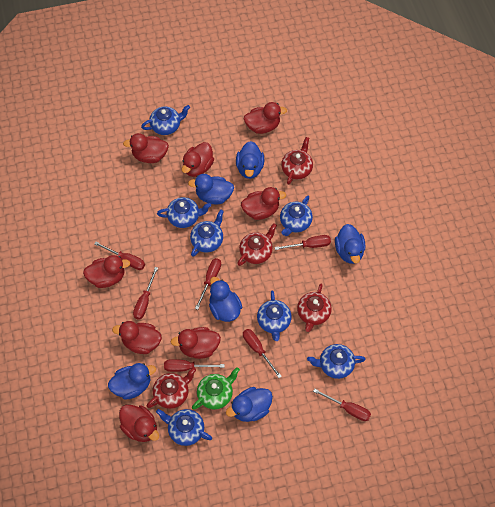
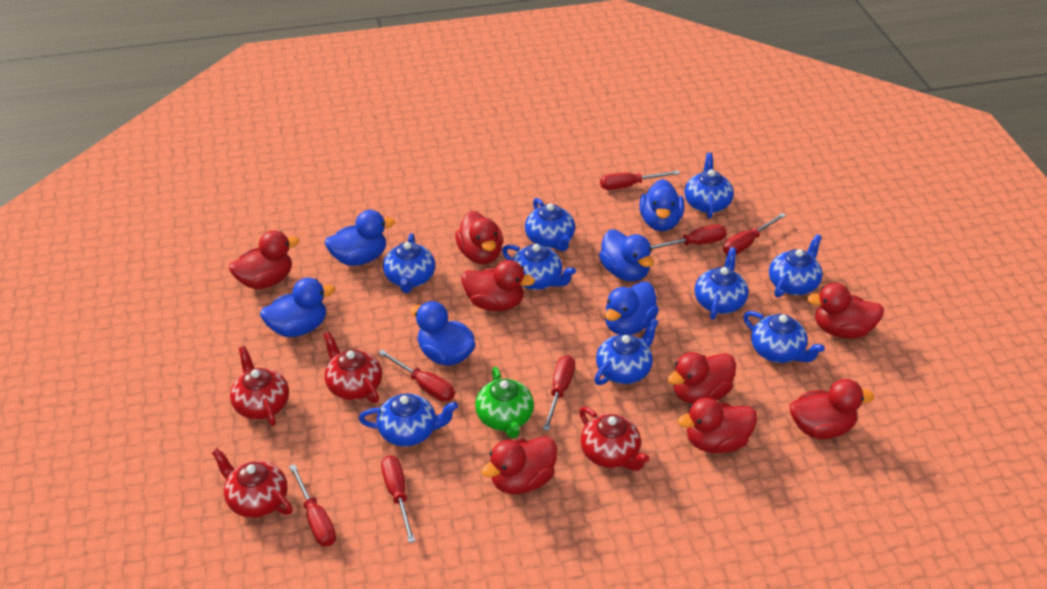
blue teapot: 7 -> 9

